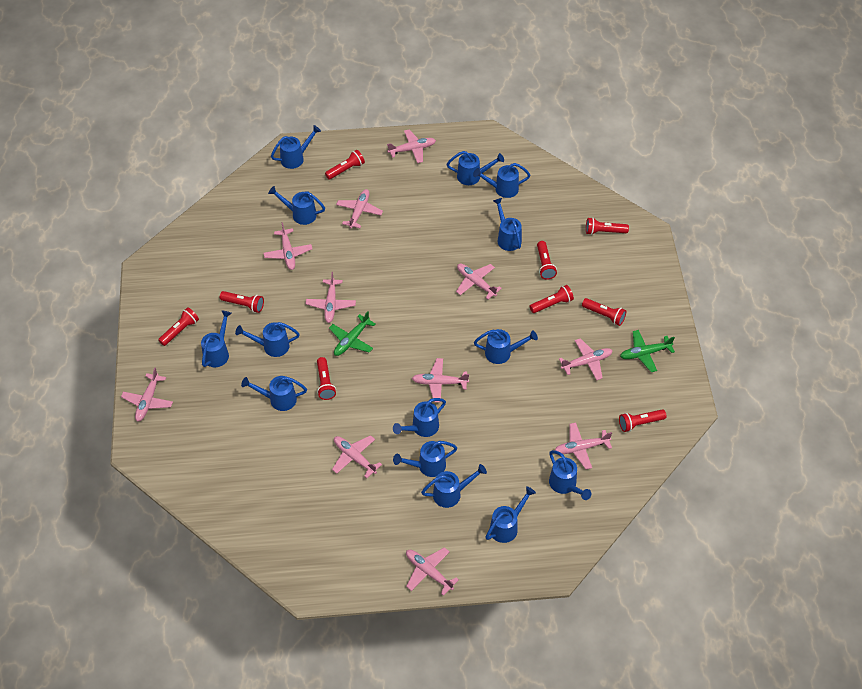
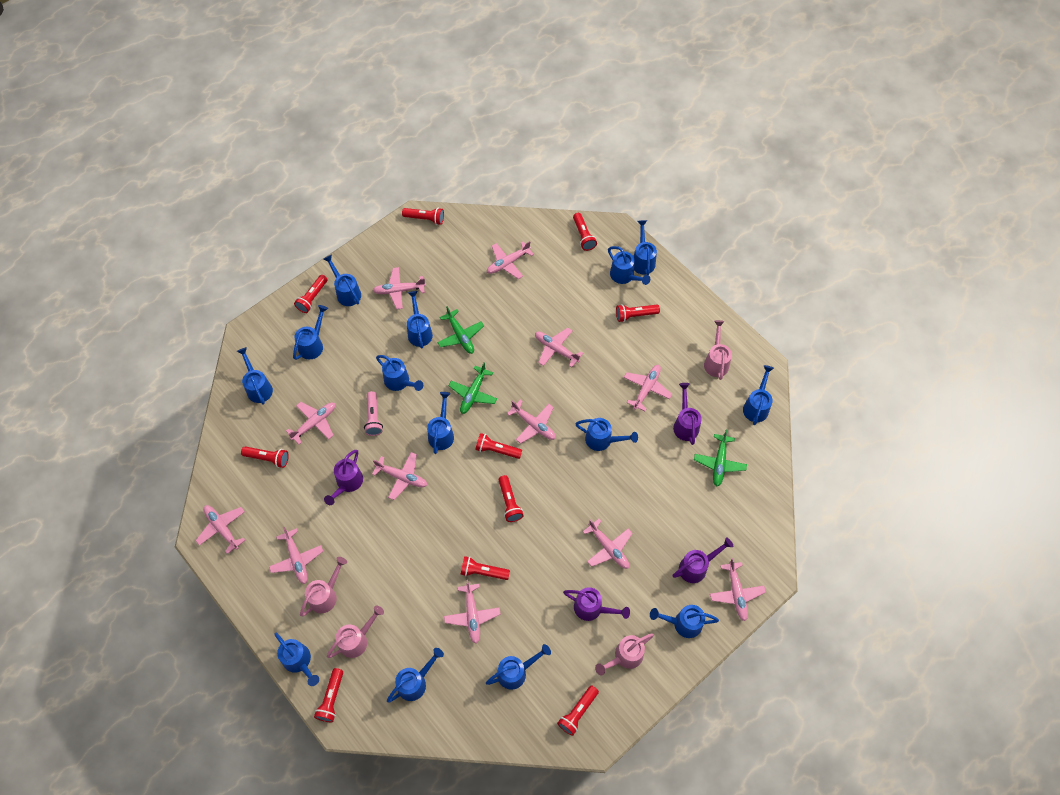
green plane: 2 -> 3
pink flashlight: 0 -> 1
pink plane: 11 -> 12
pink watering can: 0 -> 4
purple watering can: 0 -> 4
red flashlight: 9 -> 10

